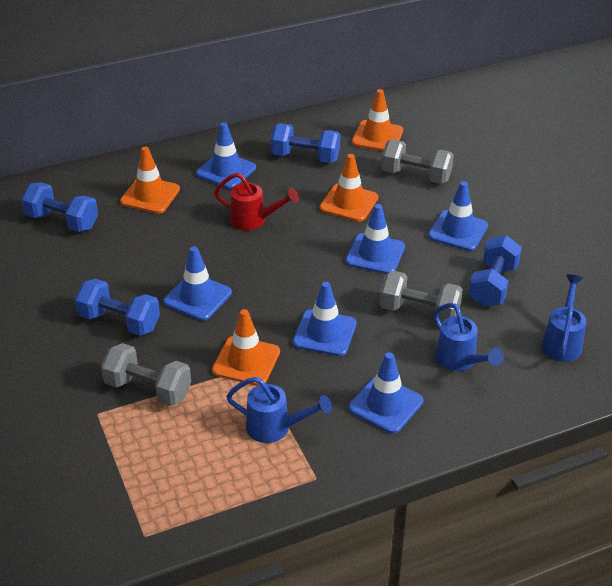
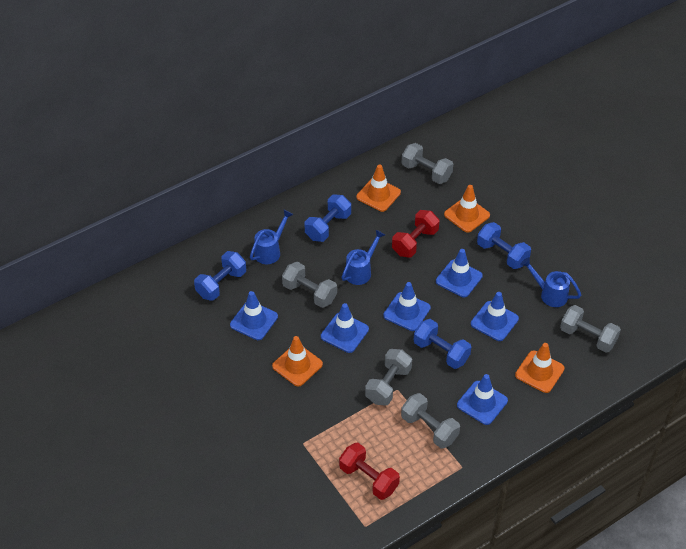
grey dumbbell: 3 -> 5
red dumbbell: 0 -> 2
red watering can: 1 -> 0

